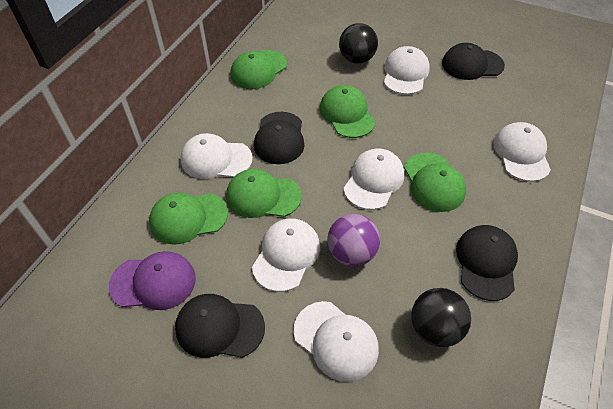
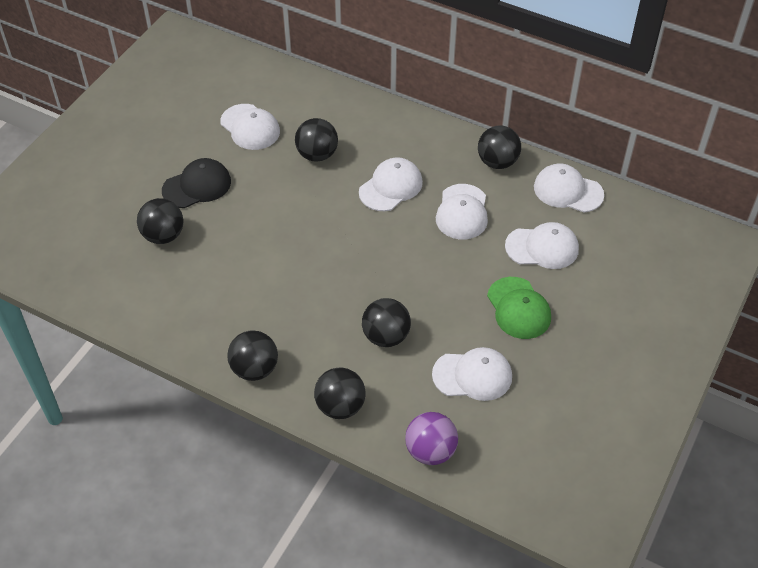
black ball: 2 -> 6
black cap: 4 -> 1
green cap: 5 -> 1
purple cap: 1 -> 0

